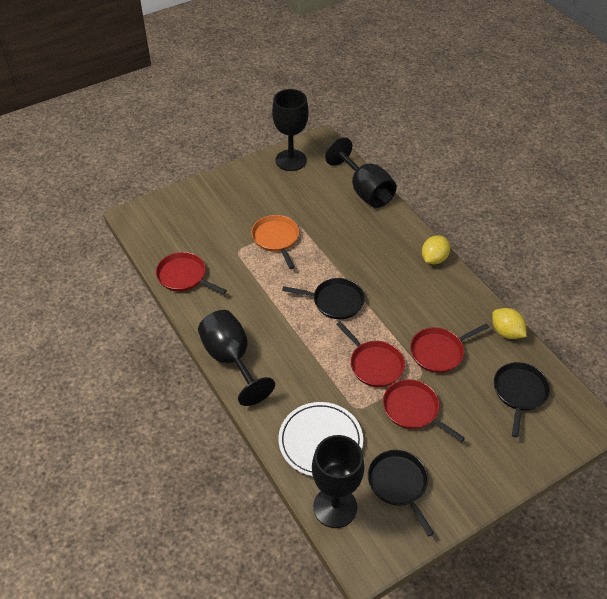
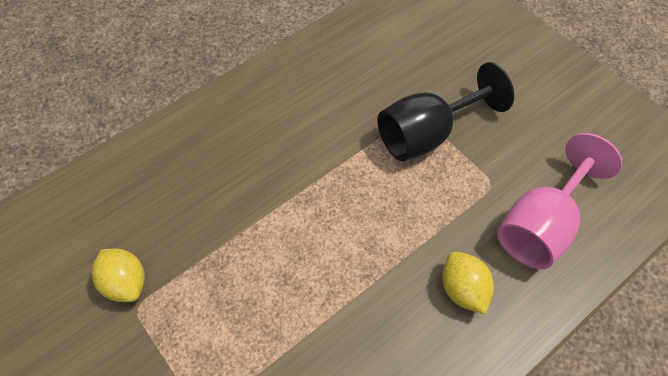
black goblet: 4 -> 1
black pan: 3 -> 0
orange pan: 1 -> 0
pink goblet: 0 -> 1
red pan: 4 -> 0
white plate: 1 -> 0

